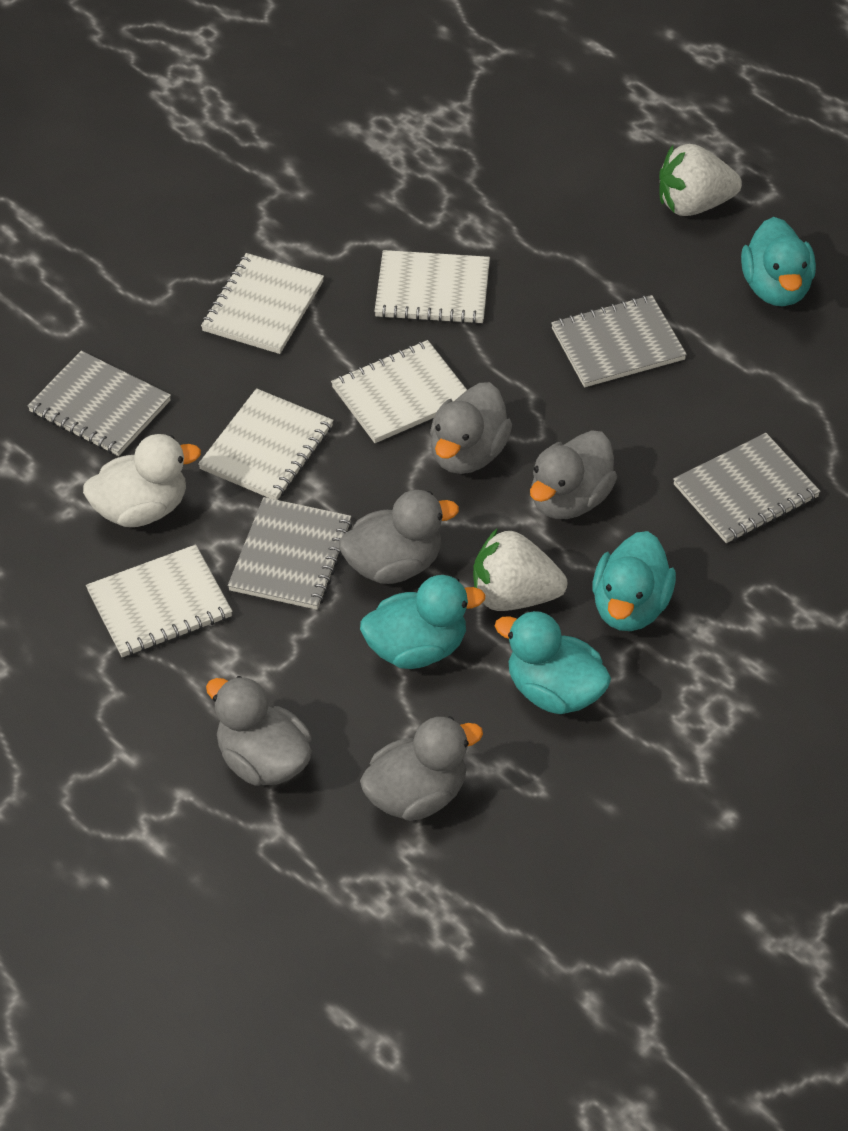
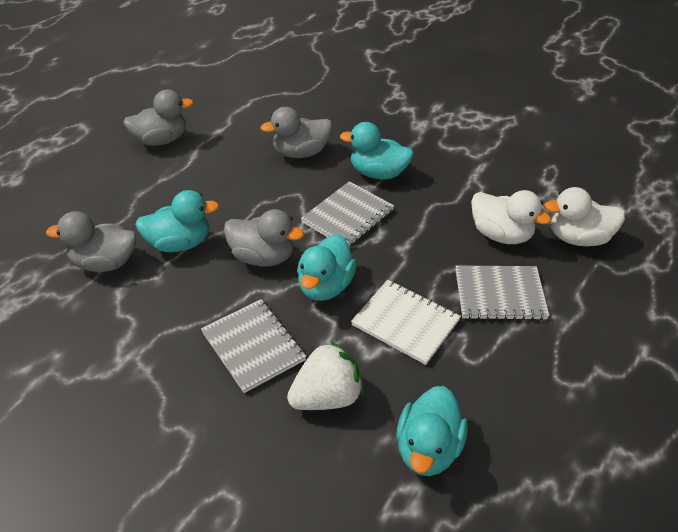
grey duck: 5 -> 4
grey notebook: 4 -> 3
white duck: 1 -> 2
white notebook: 5 -> 1
white strawberry: 2 -> 1

